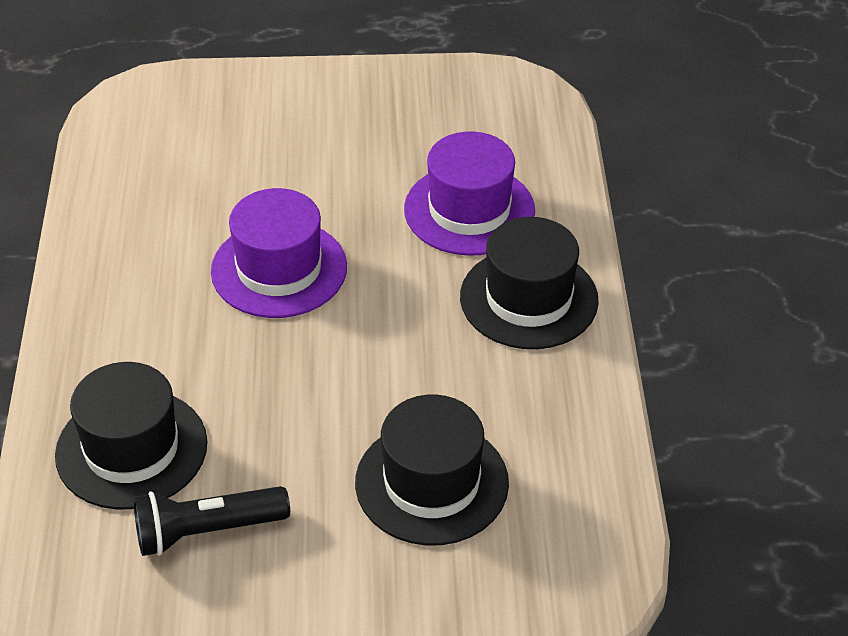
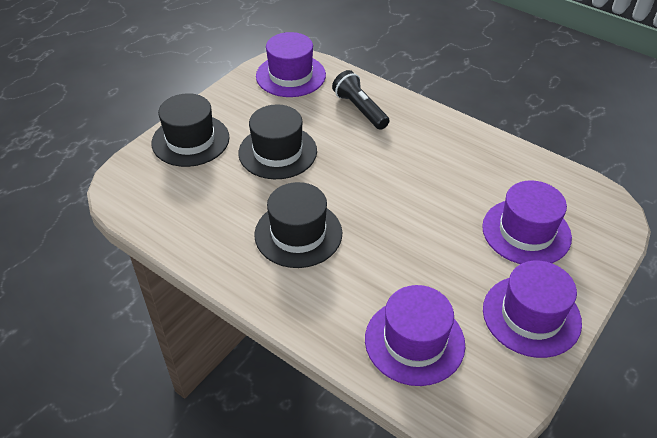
purple hat: 2 -> 4

